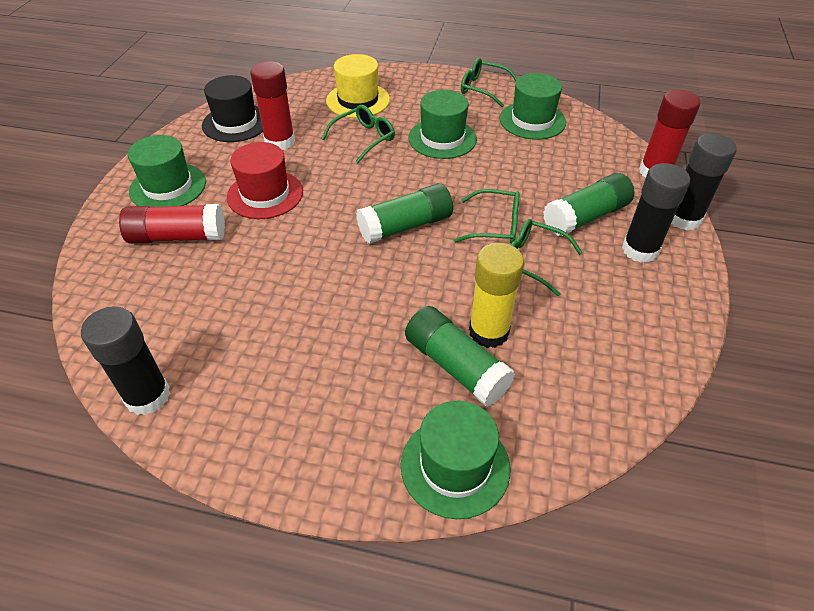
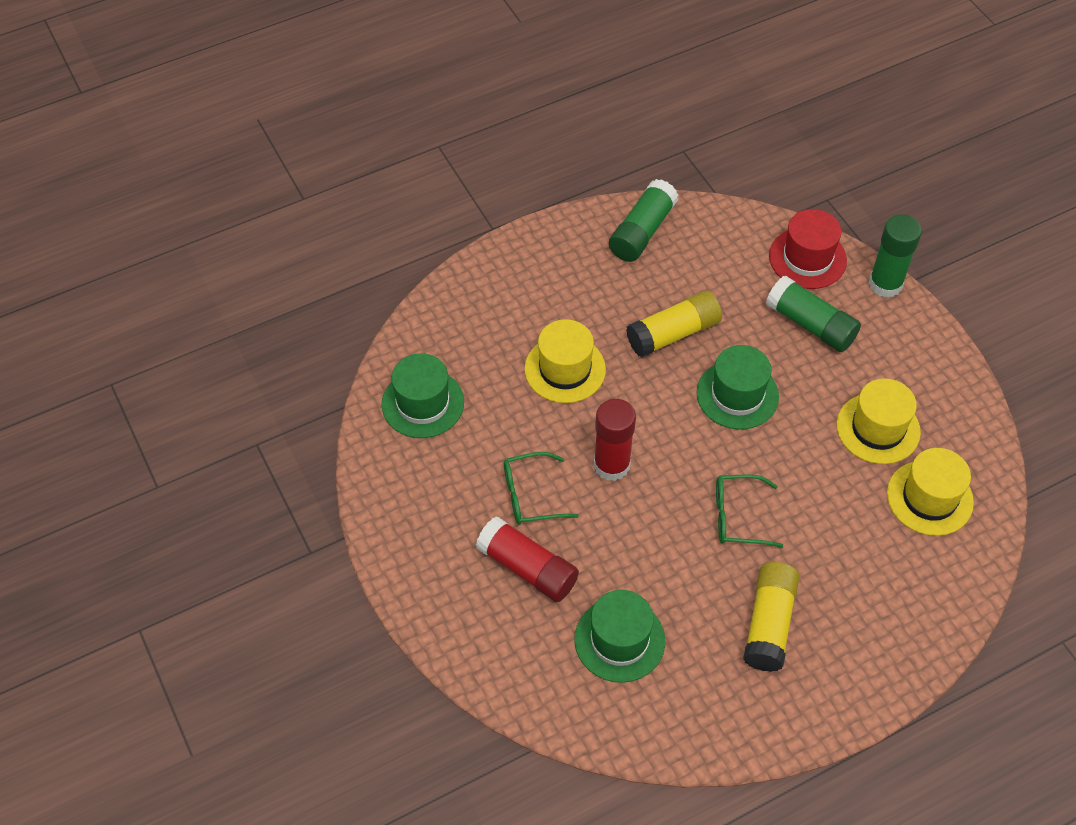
black glue stick: 3 -> 0
black hat: 1 -> 0
green glasses: 4 -> 2
green hat: 4 -> 3
red glue stick: 3 -> 2
yellow glue stick: 1 -> 2
yellow hat: 1 -> 3

